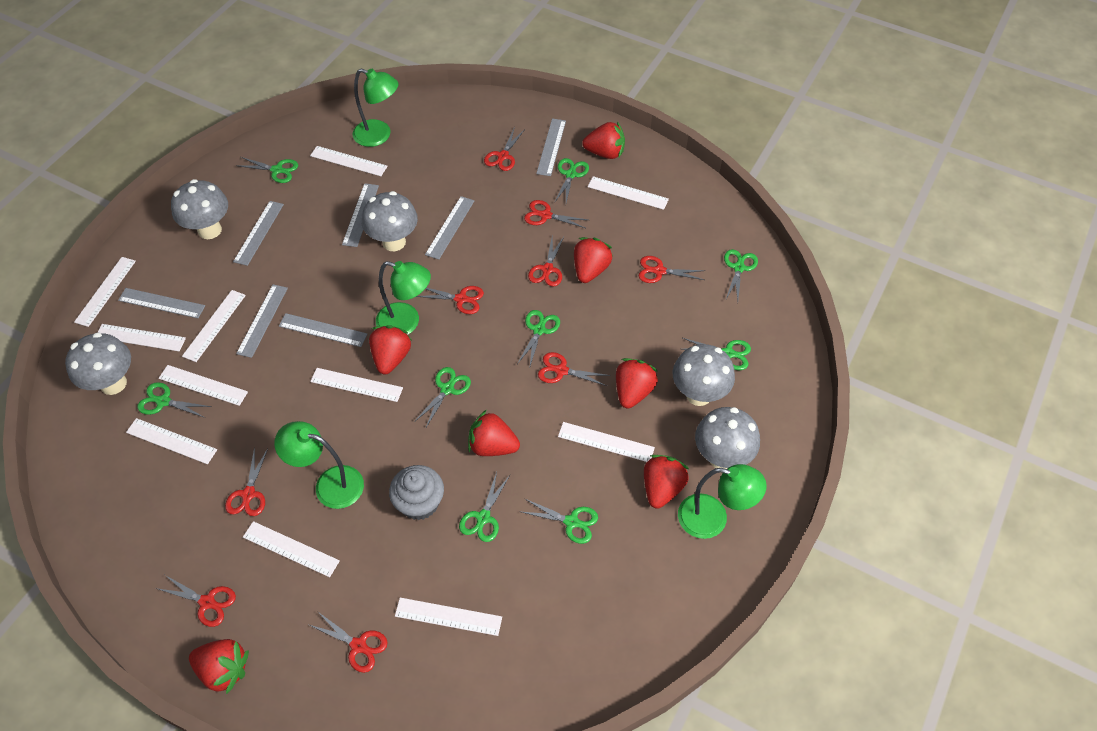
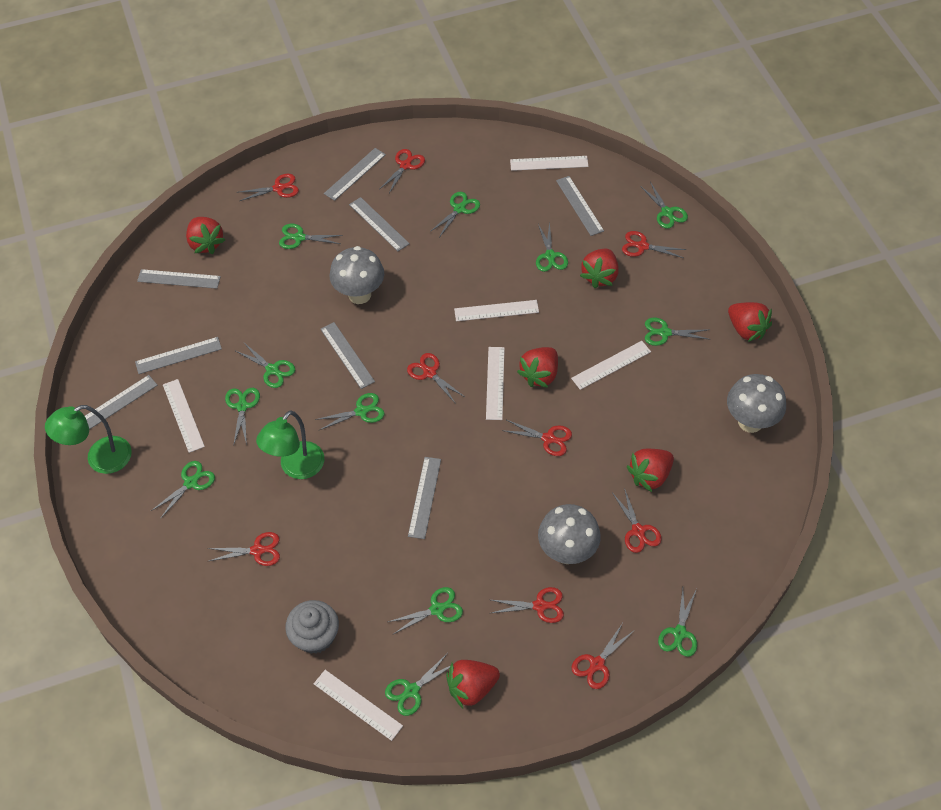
green lamp: 4 -> 2
green scissors: 9 -> 12
grey mushroom: 5 -> 3
grey ruler: 7 -> 8
red strawberry: 7 -> 6
white ruler: 11 -> 6

